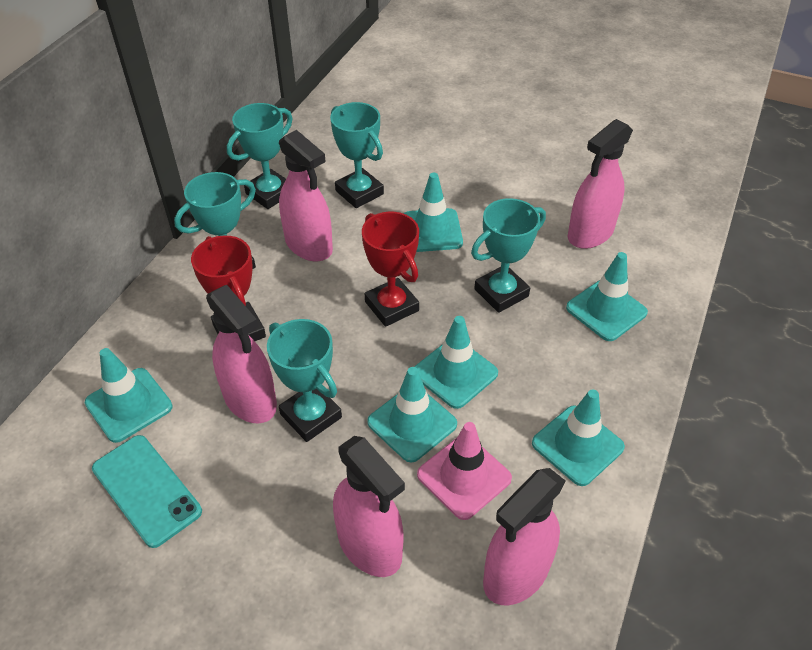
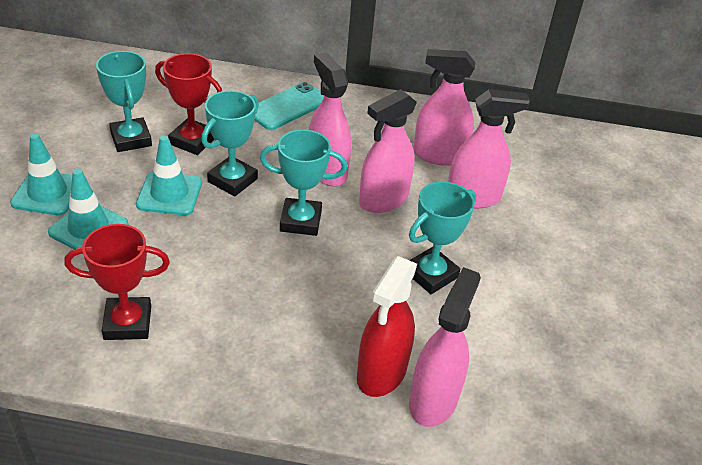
pink traffic cone: 1 -> 0
red spray bottle: 0 -> 1
turquoise traffic cone: 6 -> 3
turquoise trophy: 5 -> 4

